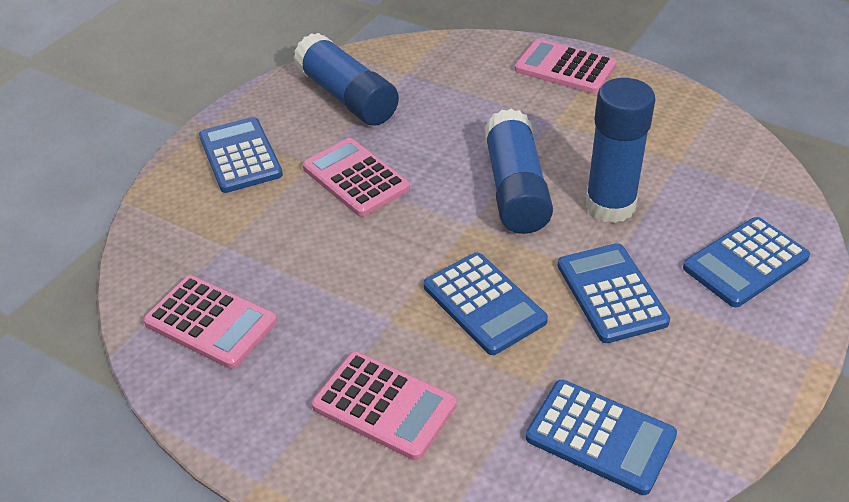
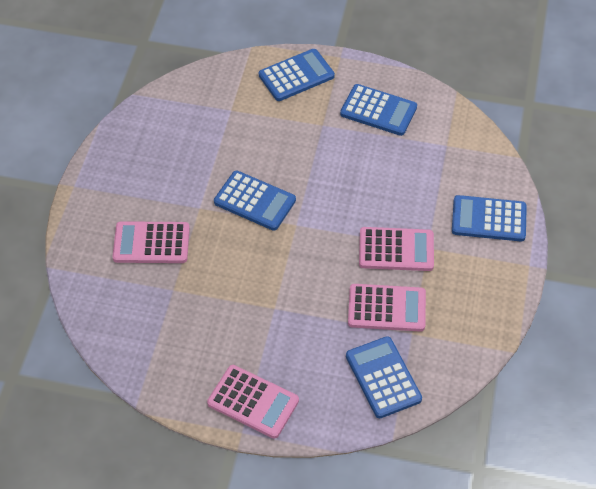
blue glue stick: 3 -> 0

